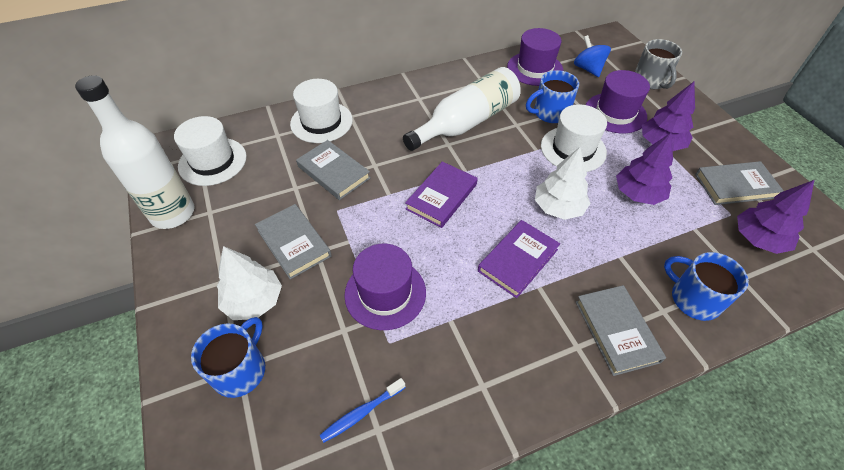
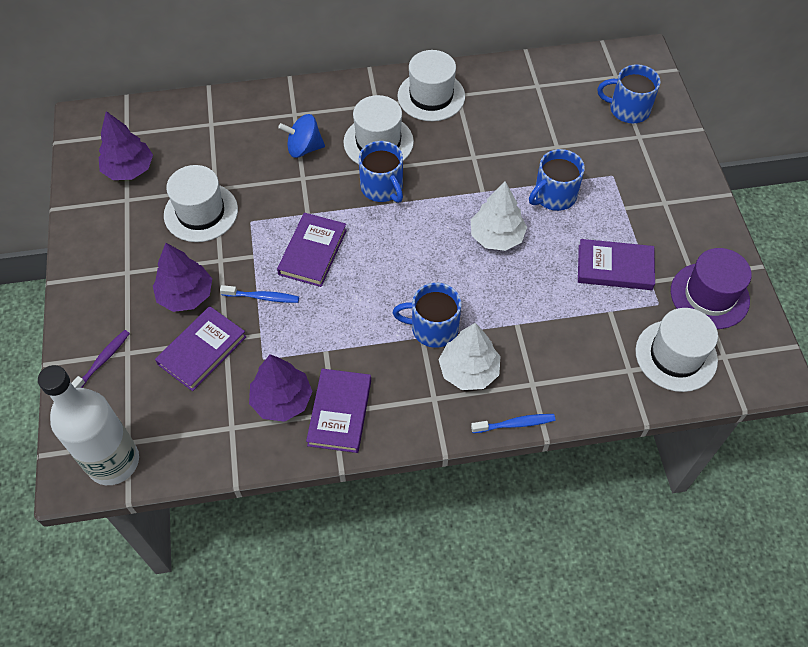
blue mug: 3 -> 4
blue toothbrush: 1 -> 2
grey book: 4 -> 0
grey mug: 1 -> 0
purple book: 2 -> 4
purple hat: 3 -> 1
purple toothbrush: 0 -> 1
white bottle: 2 -> 1
white hat: 3 -> 4

